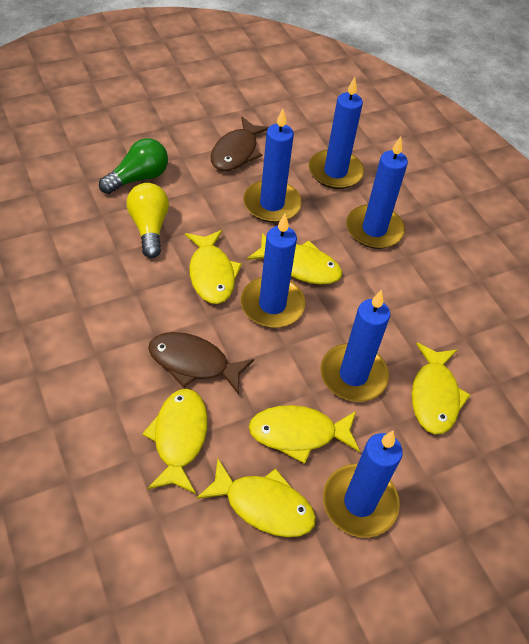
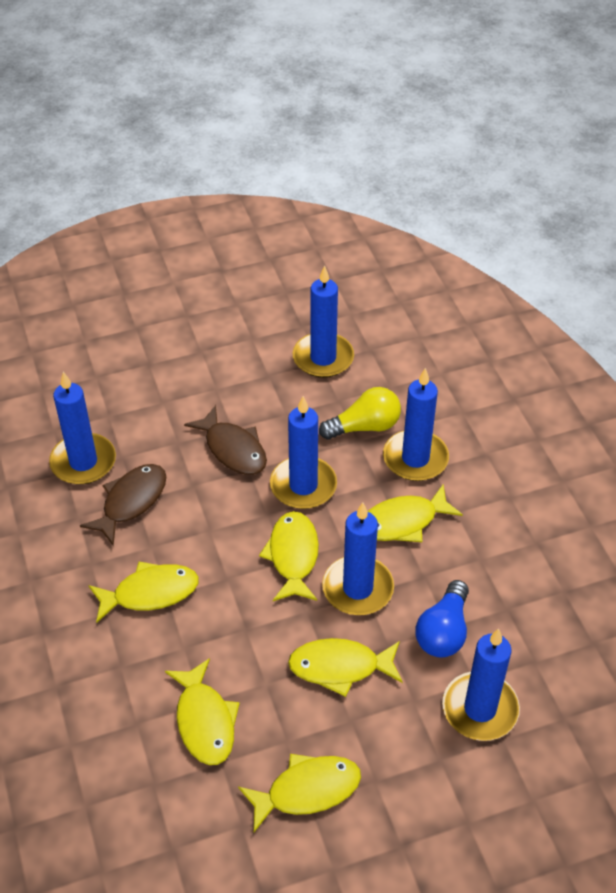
blue light bulb: 0 -> 1
green light bulb: 1 -> 0

